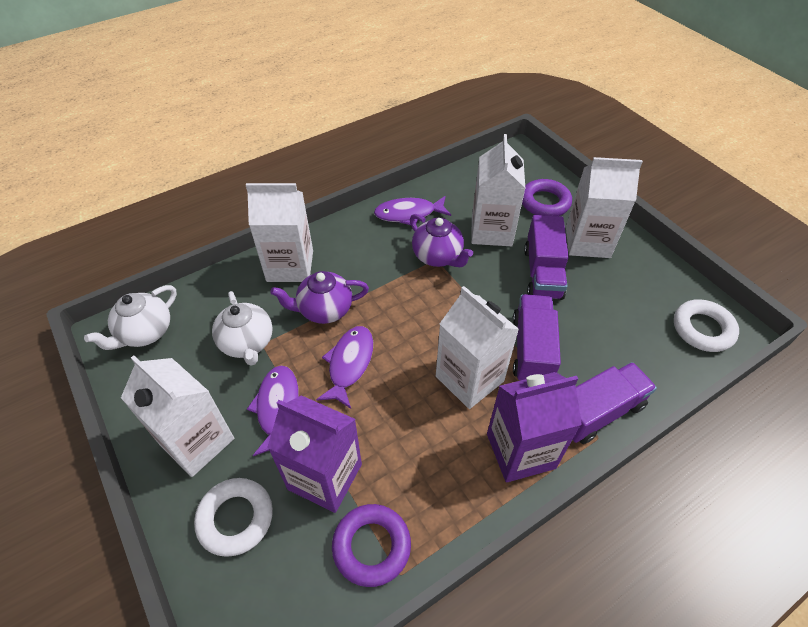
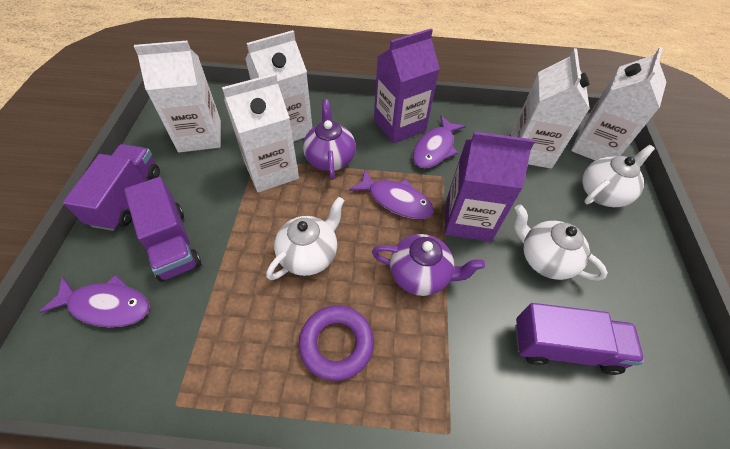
purple ring: 2 -> 1
white ring: 2 -> 0
white teapot: 2 -> 3

